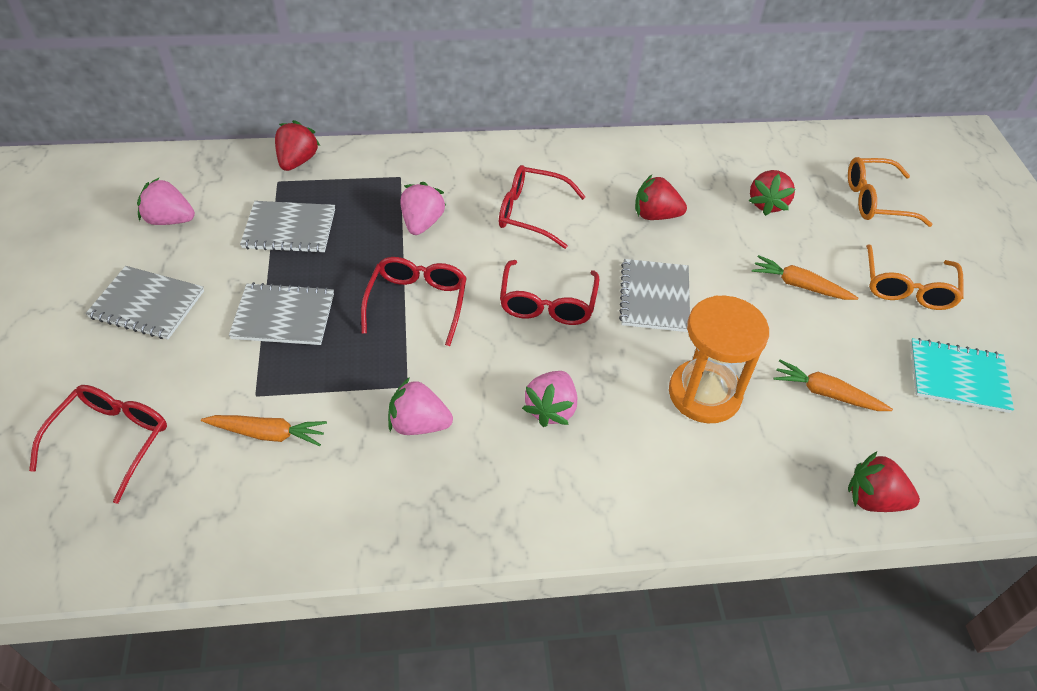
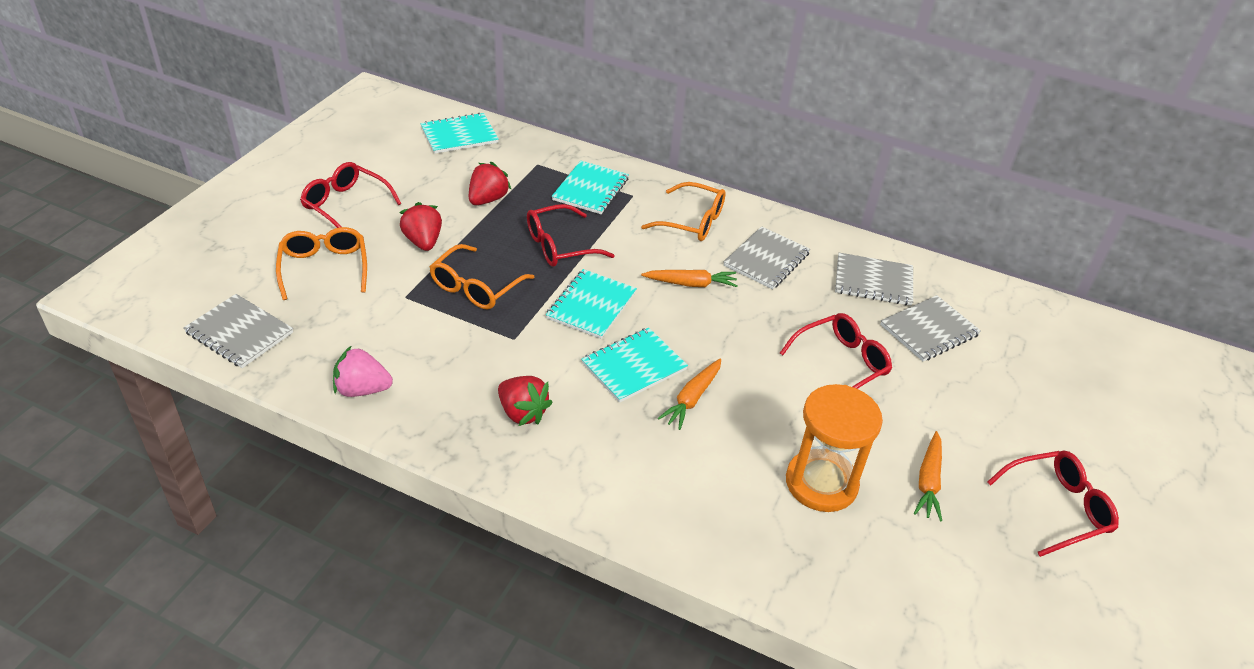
orange glasses: 2 -> 3
pink strawberry: 4 -> 1
red strawberry: 4 -> 3
turquoise notebook: 1 -> 4

